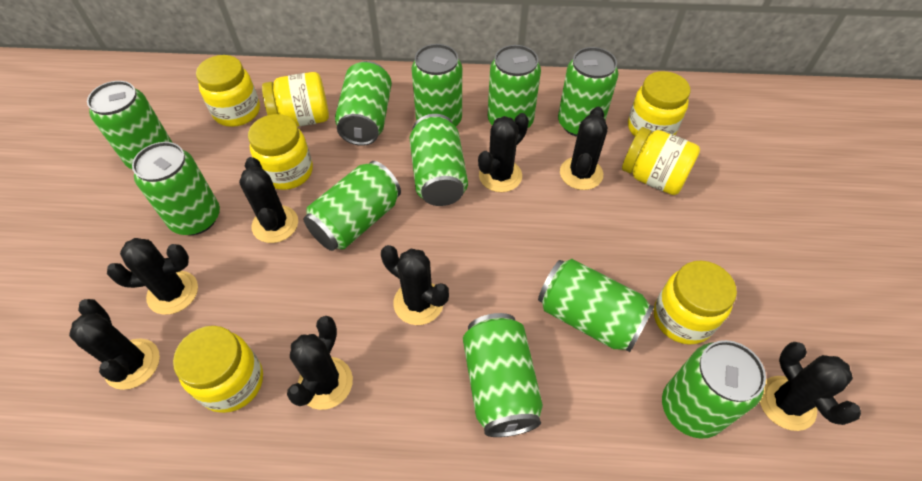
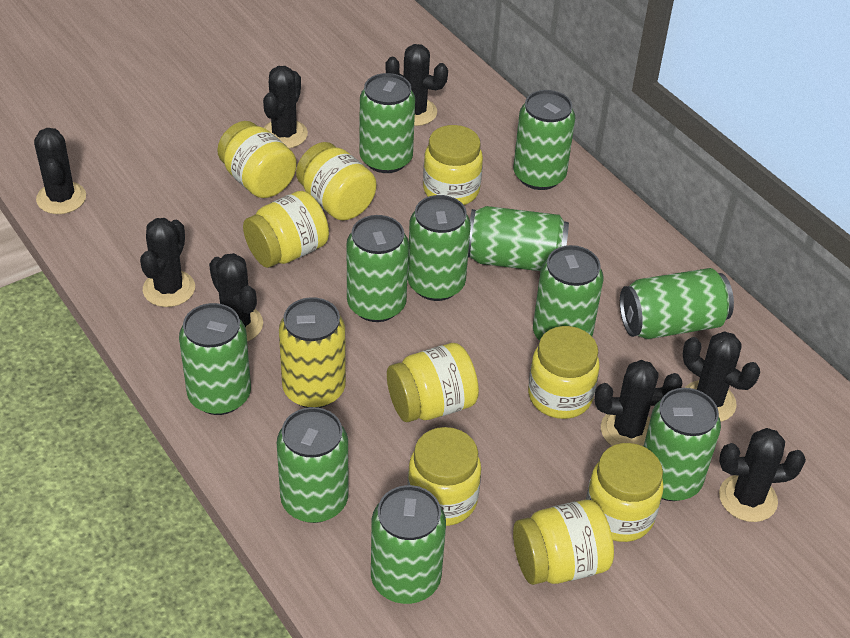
yellow can: 0 -> 1
yellow jar: 7 -> 9

